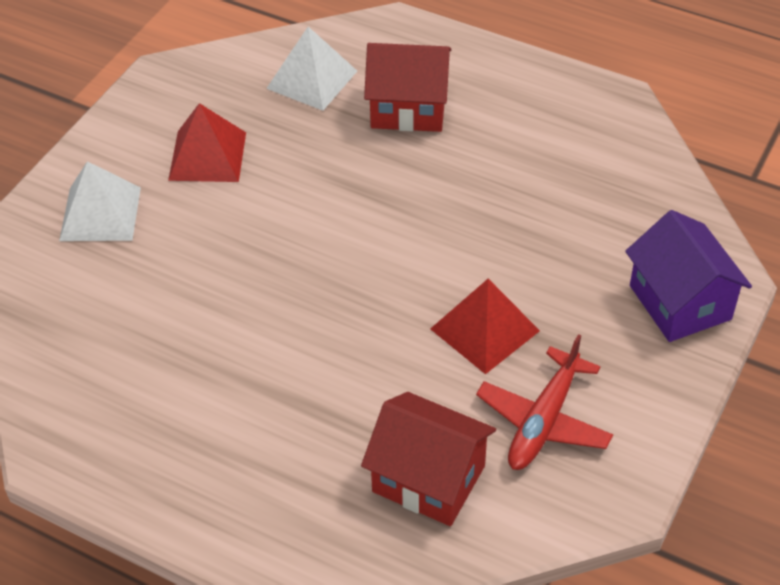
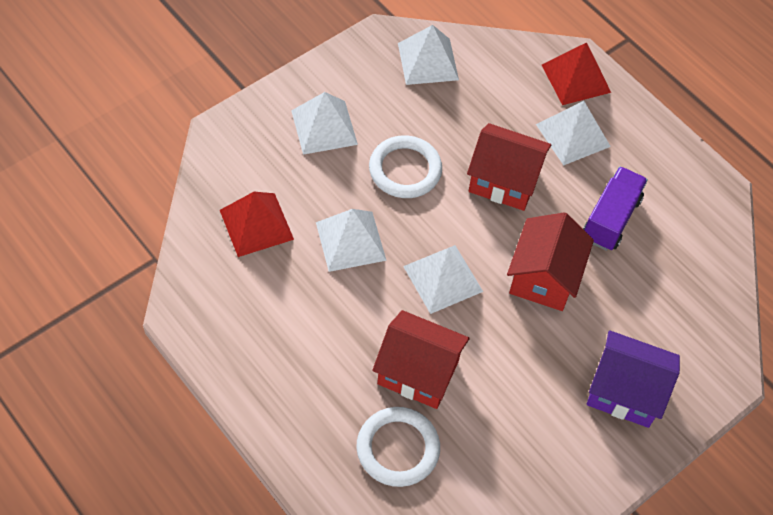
purple truck: 0 -> 1
red house: 2 -> 3
red plane: 1 -> 0
white pyramid: 2 -> 5
white ring: 0 -> 2

